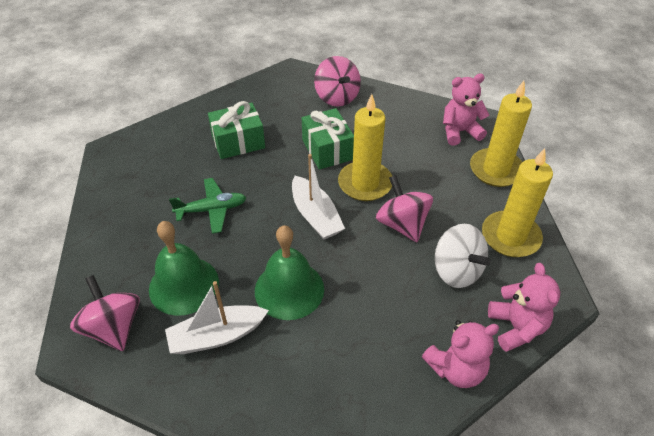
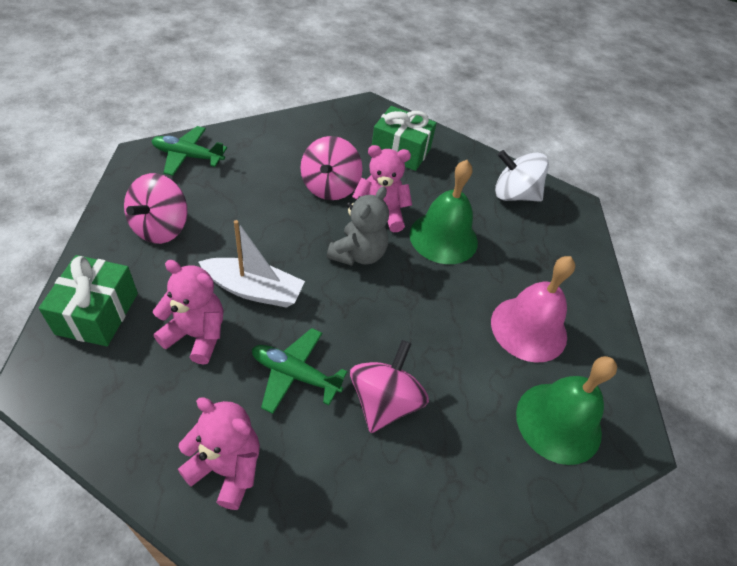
green plane: 1 -> 2
grey teddy bear: 0 -> 1
pink bell: 0 -> 1
white boat: 2 -> 1
yellow candle: 3 -> 0

